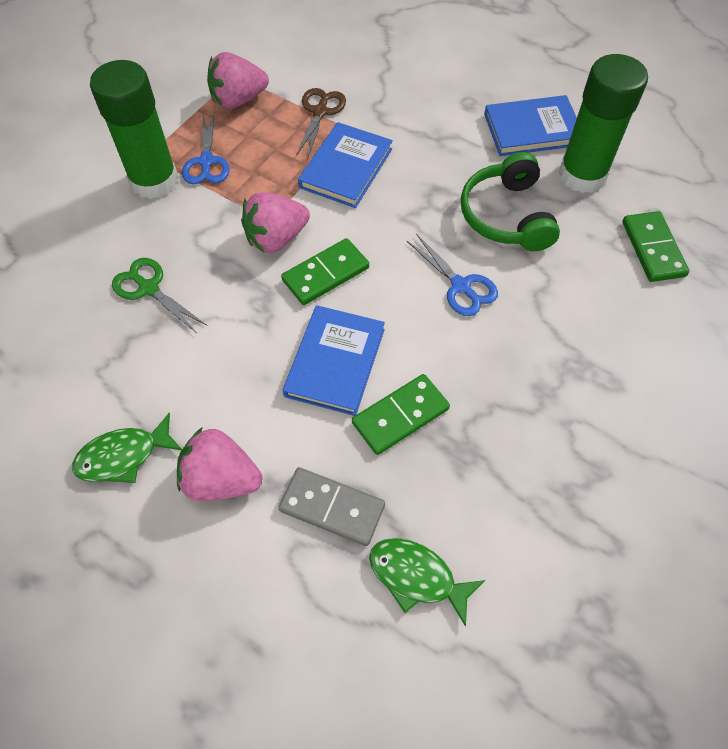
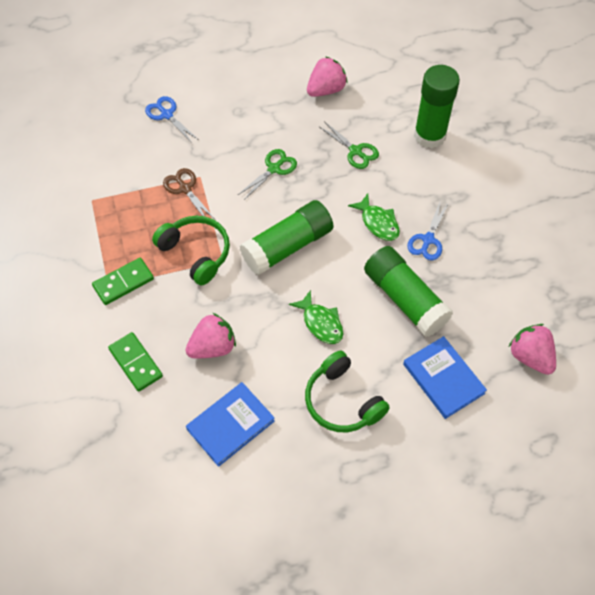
blue book: 3 -> 2
green domino: 3 -> 2
green glue stick: 2 -> 3
green headphones: 1 -> 2
green scissors: 1 -> 2
grey domino: 1 -> 0

